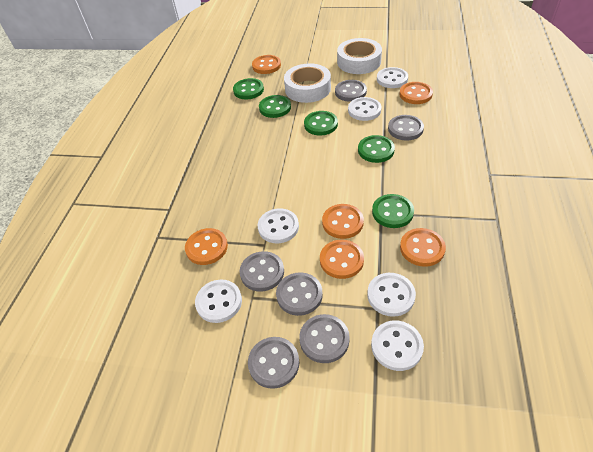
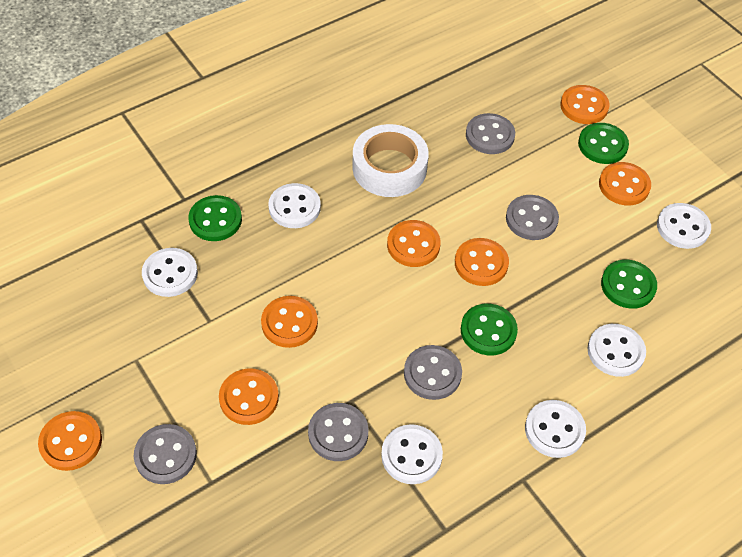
green button: 5 -> 4
grey button: 6 -> 5
orange button: 6 -> 7
white tape: 2 -> 1

